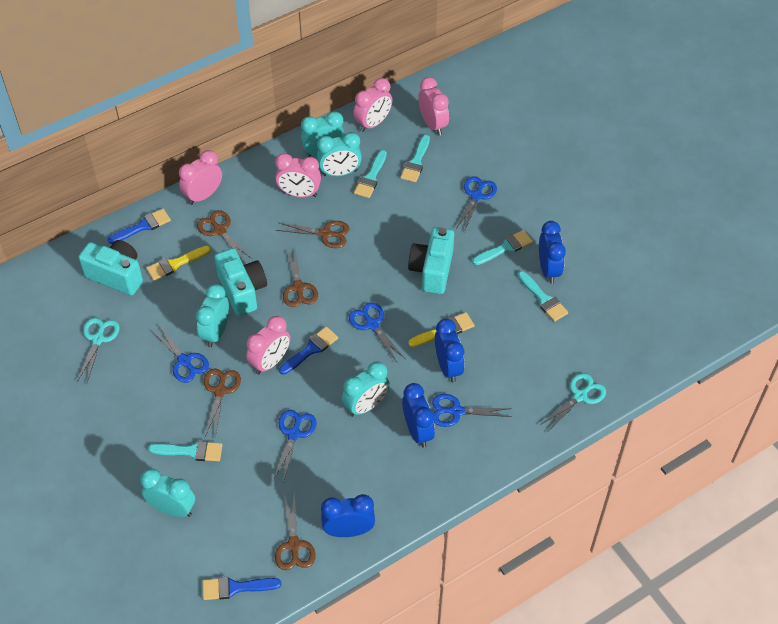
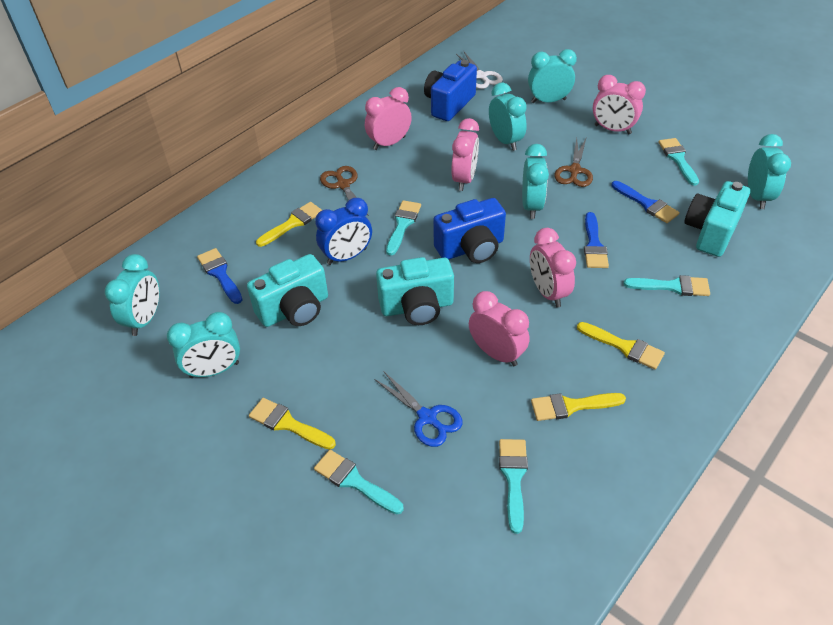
blue camera: 0 -> 2
blue clock: 4 -> 1
blue scissors: 5 -> 1
brown scissors: 5 -> 2
turquoise clock: 5 -> 6
turquoise scissors: 2 -> 0
white scissors: 0 -> 1
yellow brush: 2 -> 4

